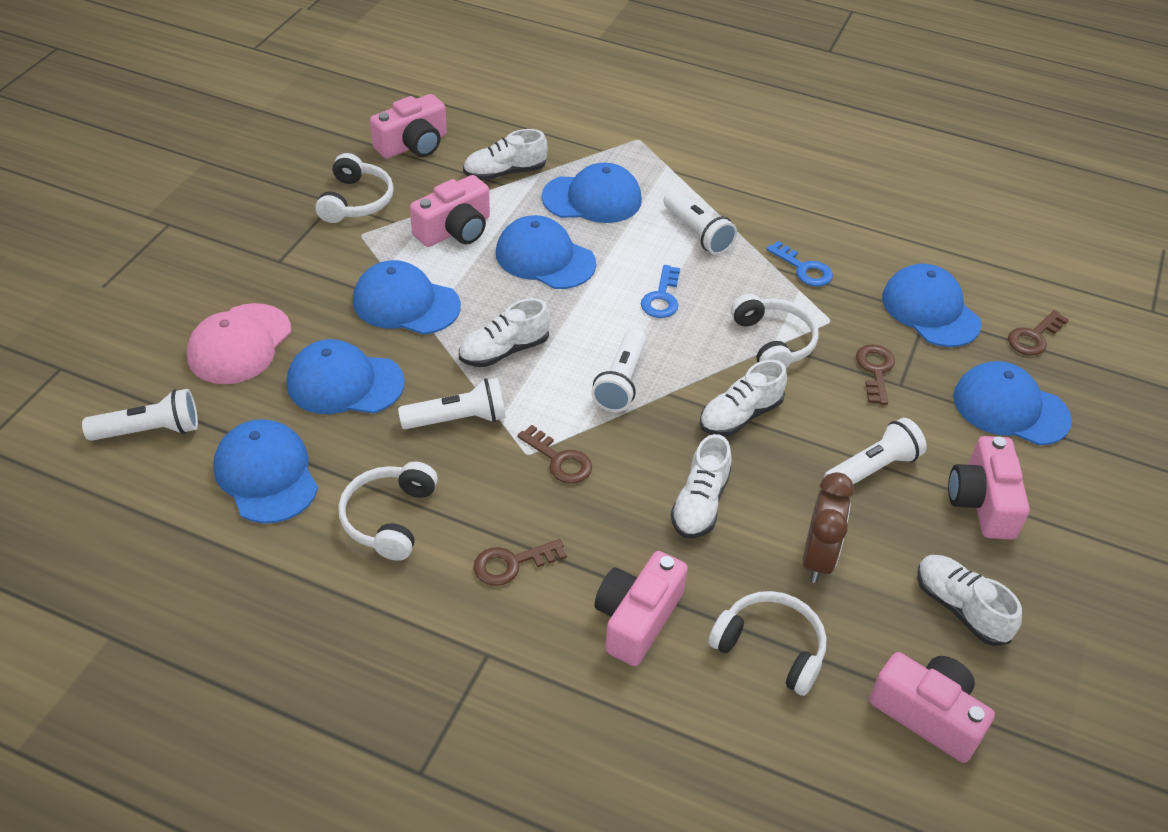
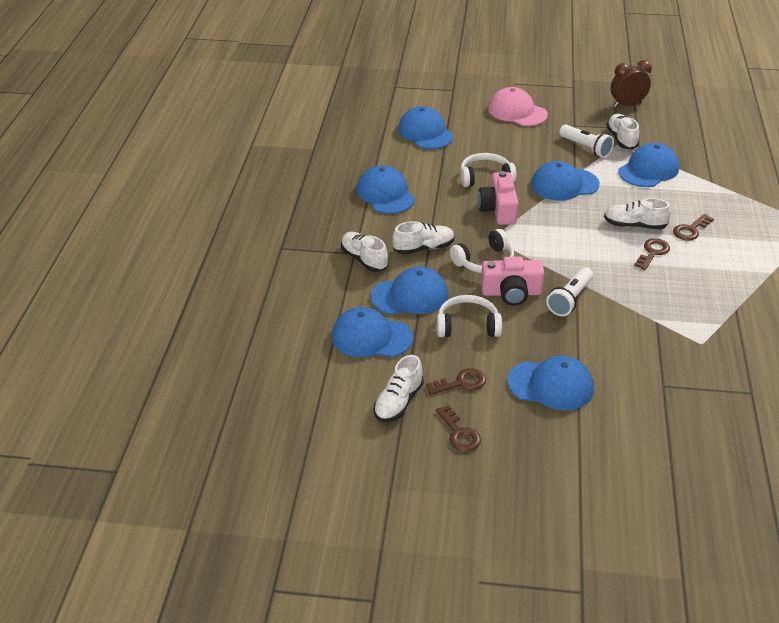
blue key: 2 -> 0
pink camera: 5 -> 2
white flashlight: 5 -> 2
white headphones: 4 -> 3

